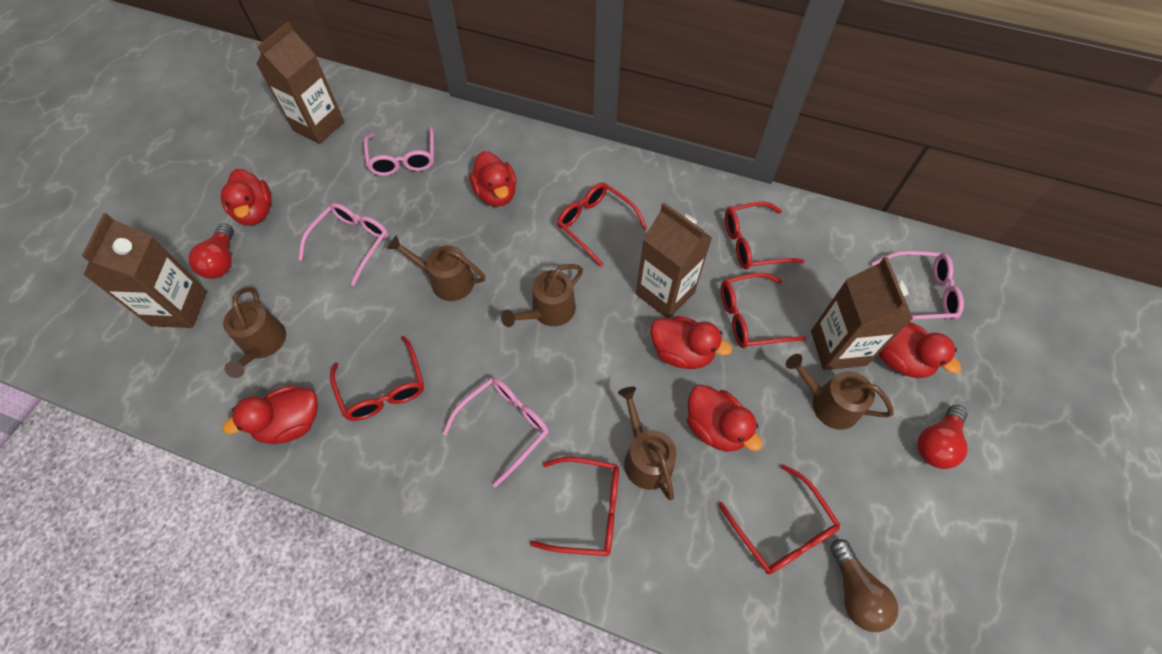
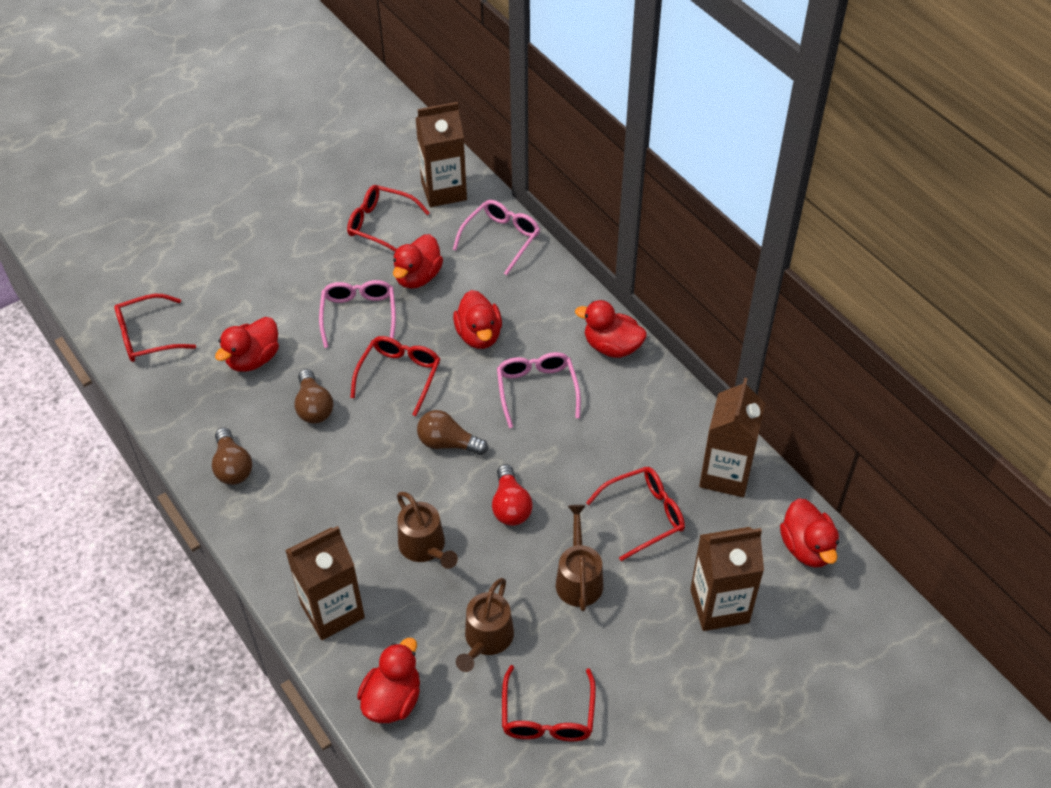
brown light bulb: 1 -> 3
brown watering can: 5 -> 3
pink glasses: 4 -> 3
red glasses: 6 -> 5
red light bulb: 2 -> 1

